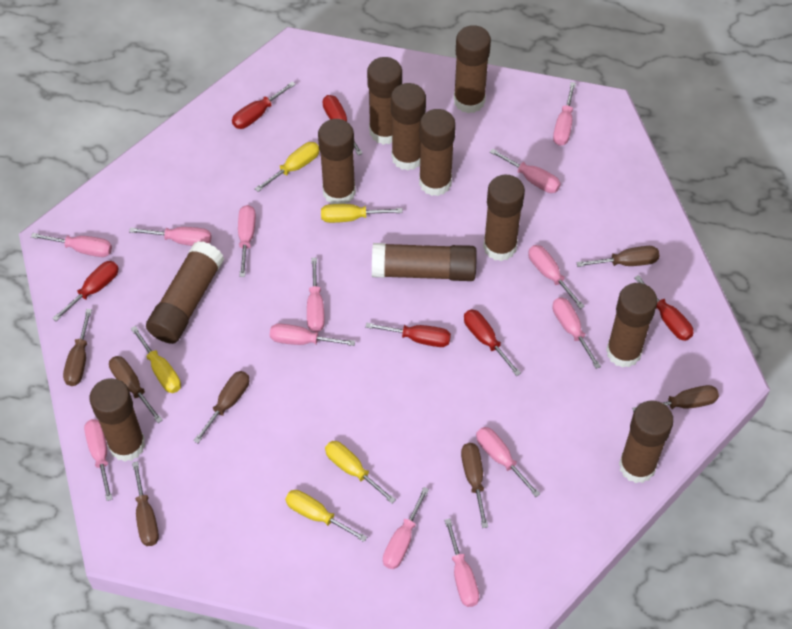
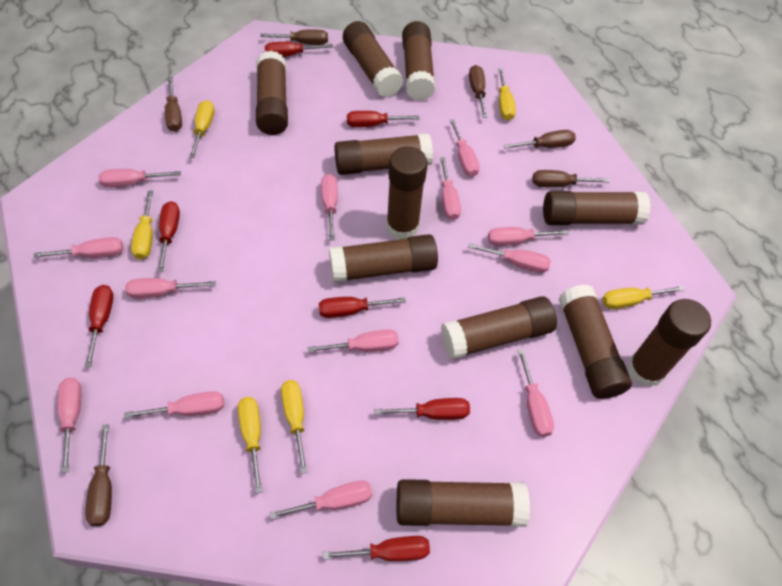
brown screwdriver: 7 -> 6
red screwdriver: 6 -> 7
yellow screwdriver: 5 -> 6

